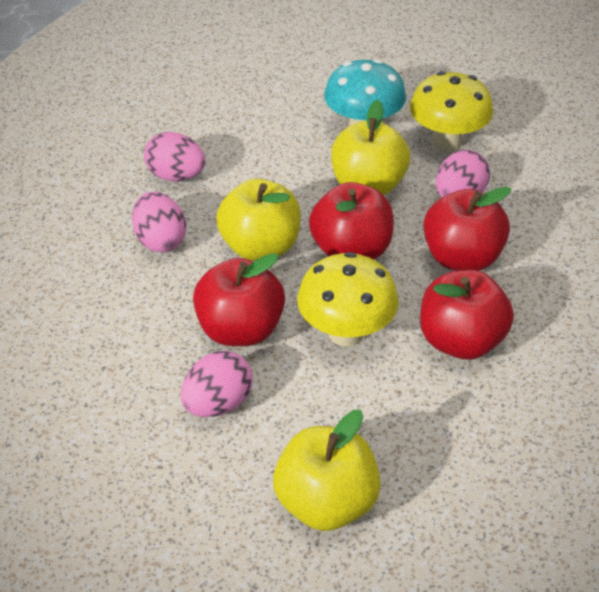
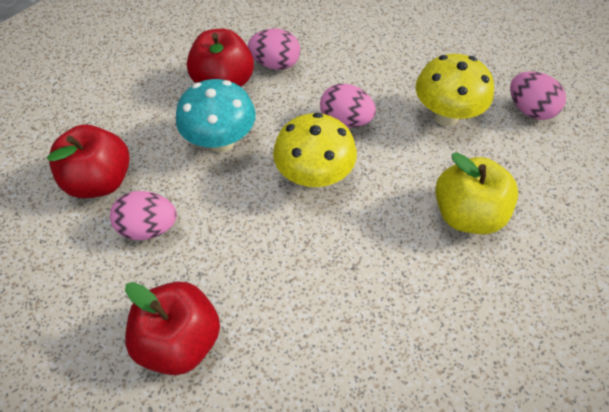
red apple: 4 -> 3
yellow apple: 3 -> 1

